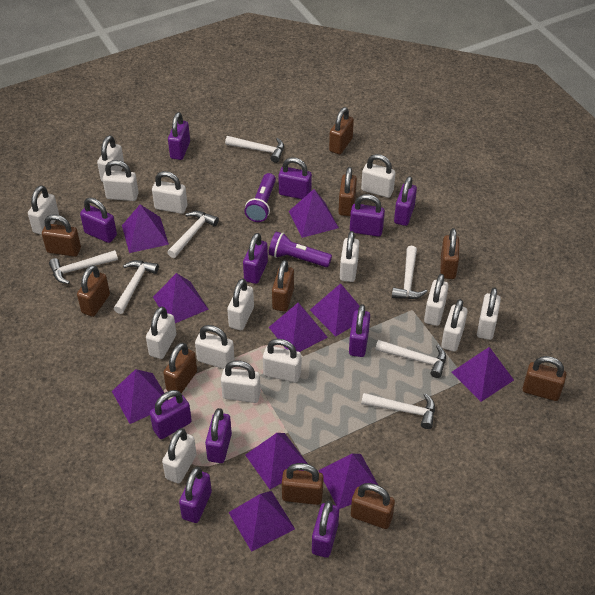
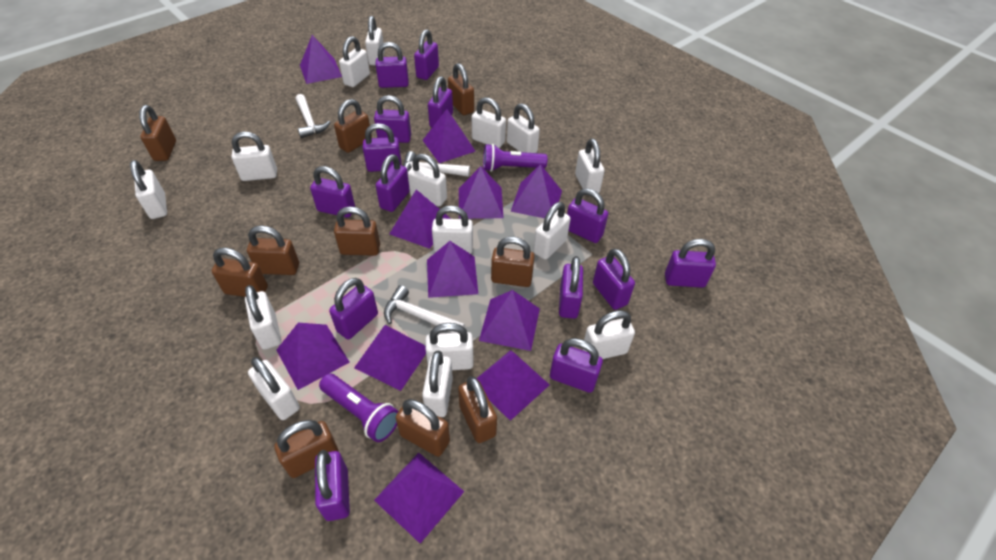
purple padlock: 11 -> 14
purple pyramid: 10 -> 11
white hammer: 7 -> 3

